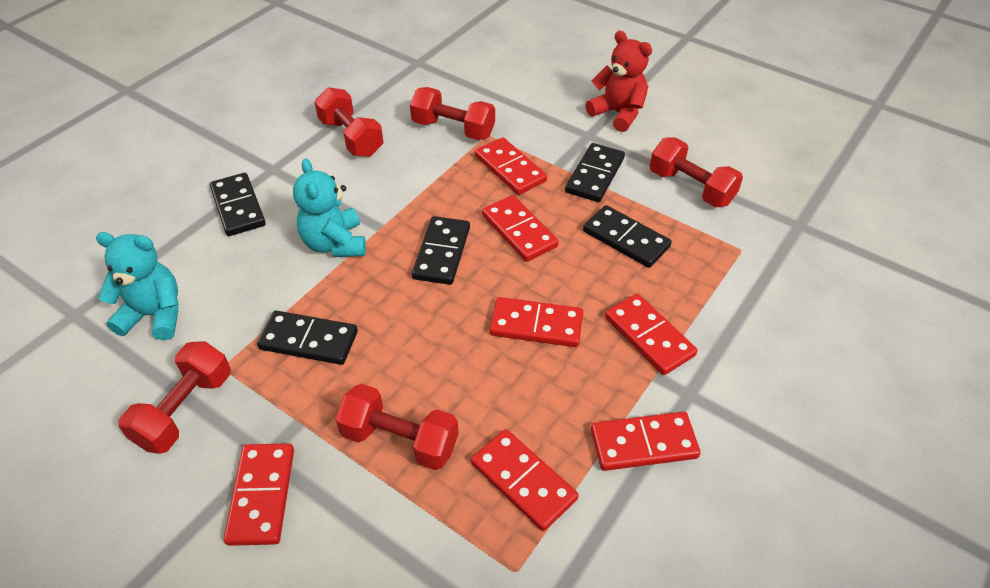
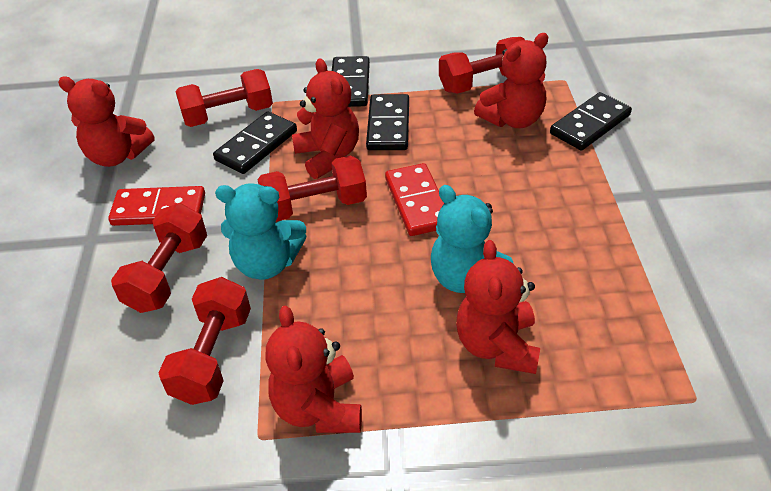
black domino: 5 -> 4
red domino: 7 -> 2
red teddy bear: 1 -> 5

